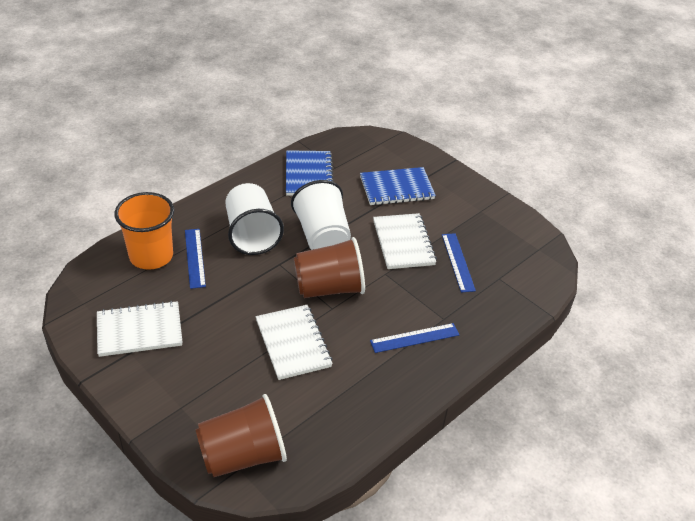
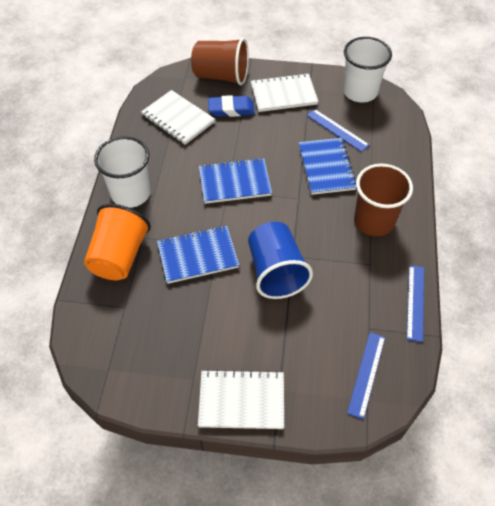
blue cup: 0 -> 1
blue eraser: 0 -> 1
blue notebook: 2 -> 3

